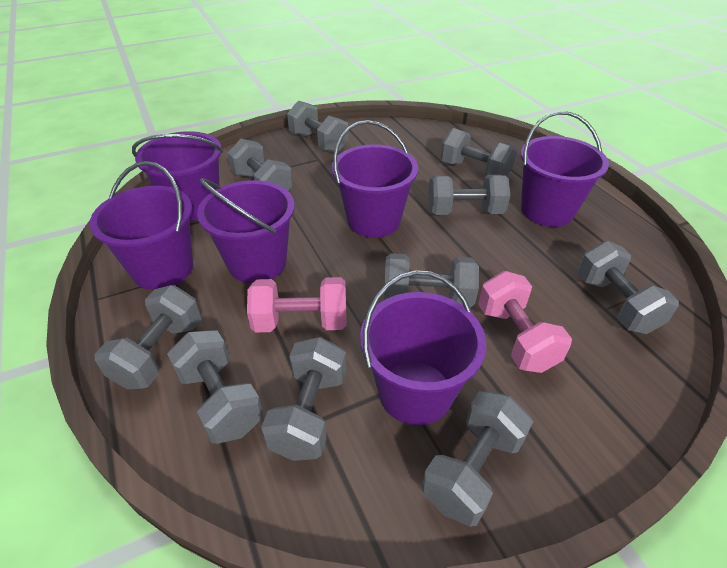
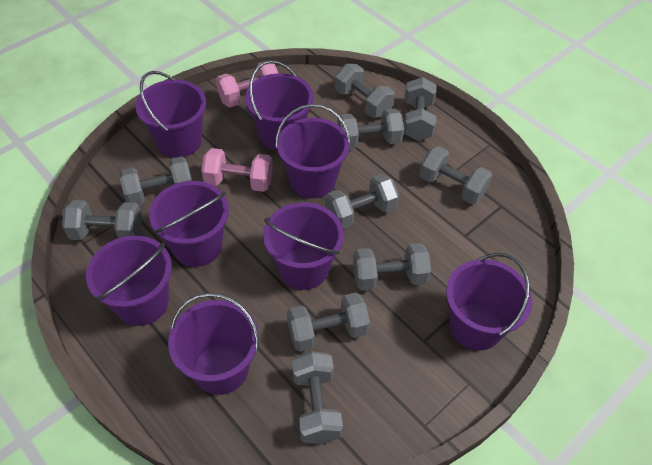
purple bucket: 6 -> 8

